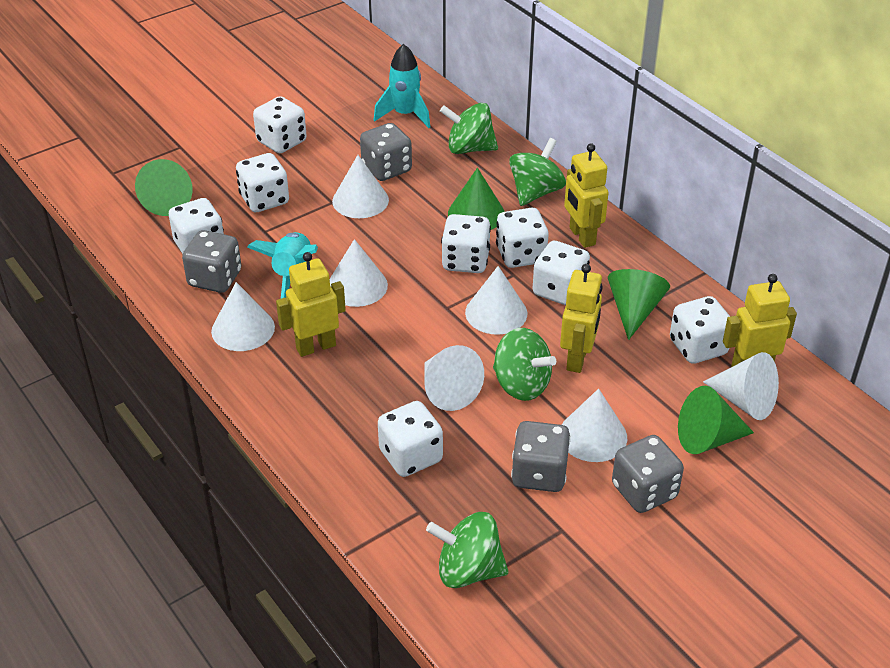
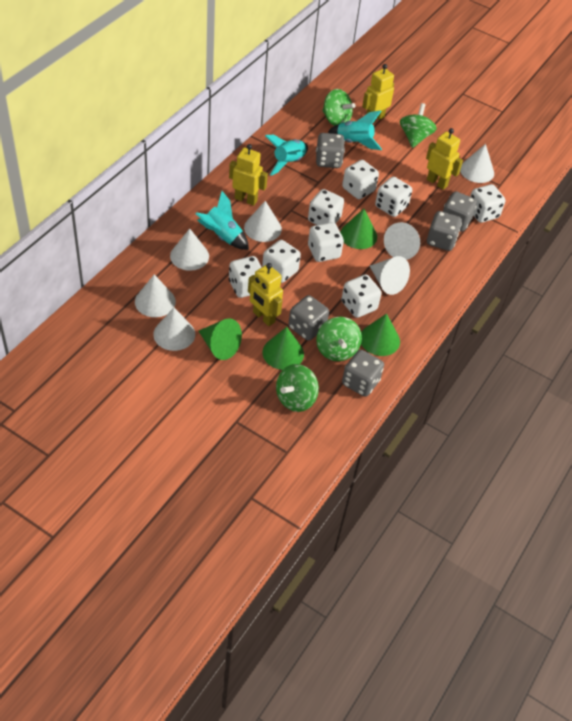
grey dice: 4 -> 5
turquoise rocket: 2 -> 3

